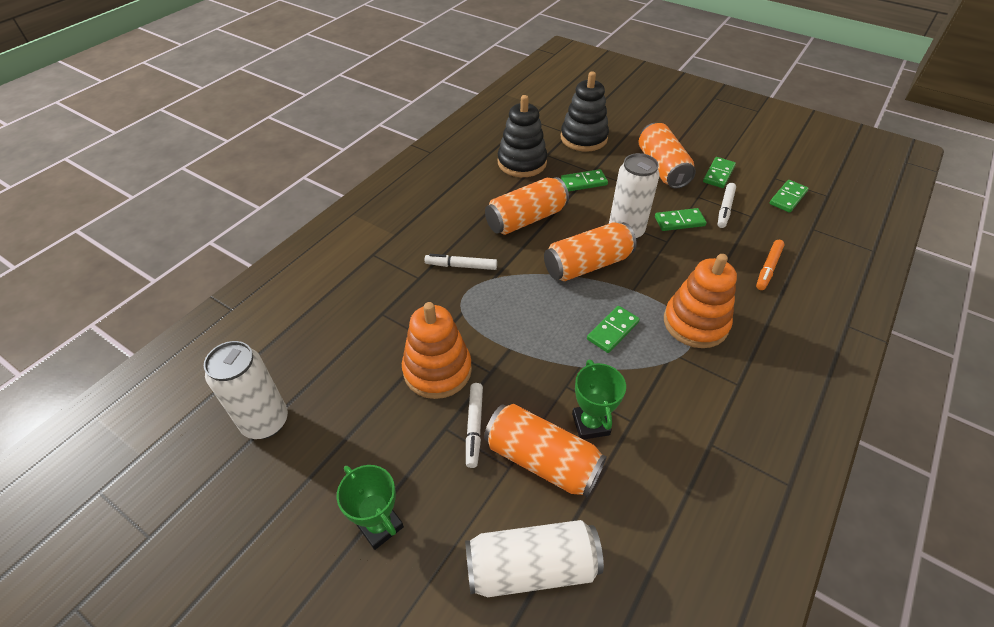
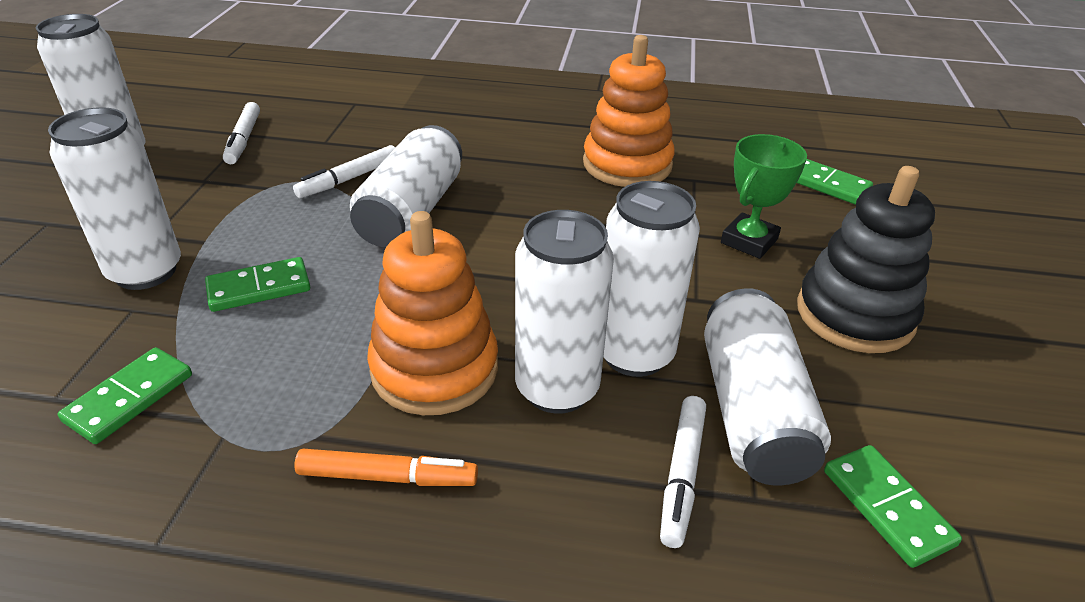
black stacking toy: 2 -> 1
green domino: 5 -> 4
green trophy: 2 -> 1
orange can: 4 -> 0
white can: 3 -> 6

